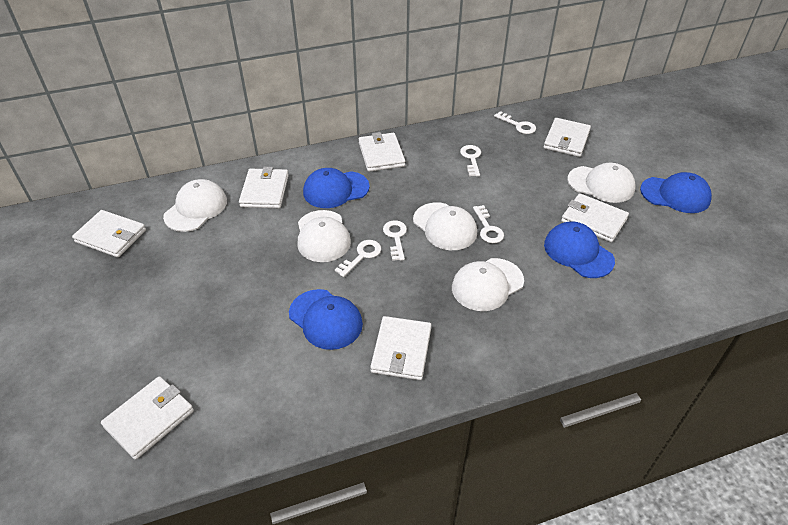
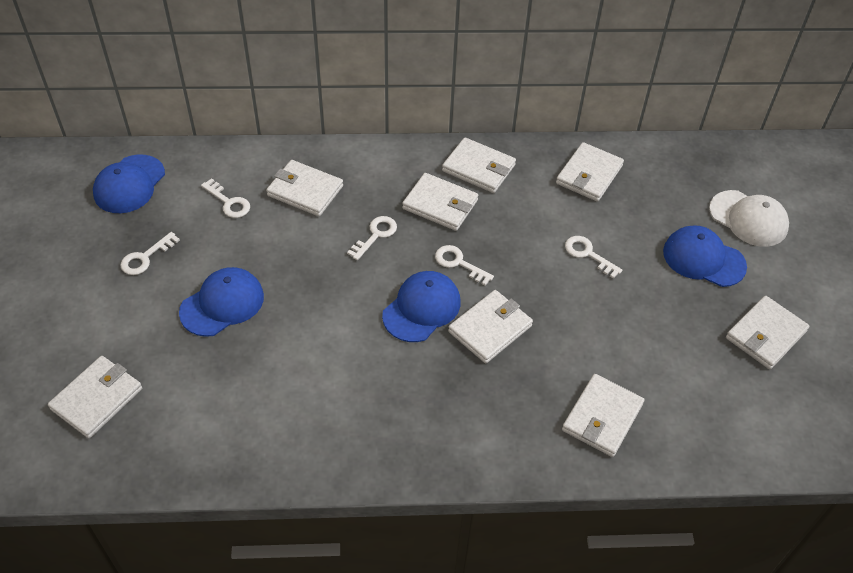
white cap: 5 -> 1
white wallet: 7 -> 8

